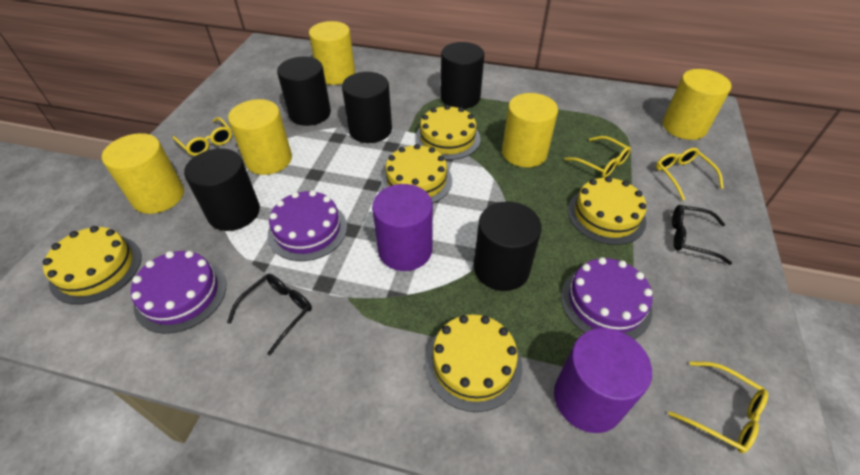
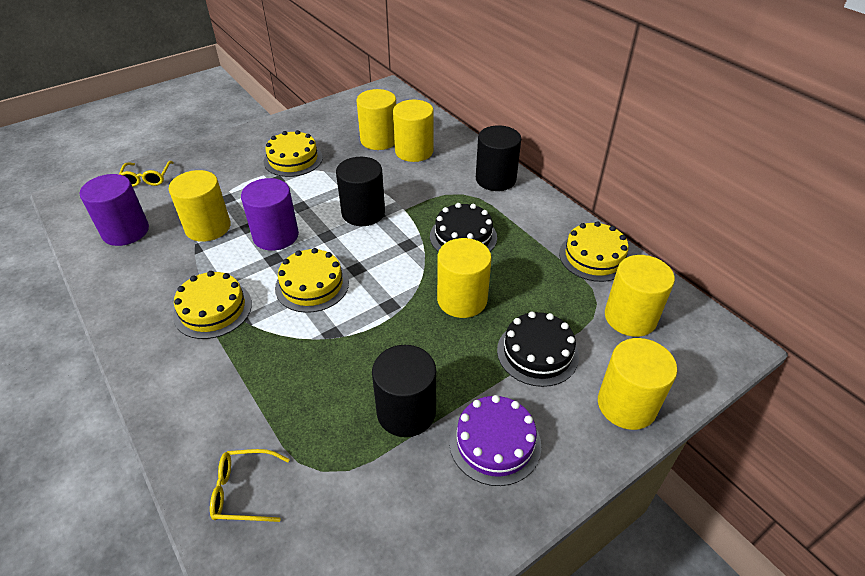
black cake: 0 -> 2
black cylinder: 5 -> 3
black glasses: 2 -> 0
purple cake: 3 -> 1
yellow cake: 5 -> 4
yellow cylinder: 5 -> 6
yellow glasses: 4 -> 2

